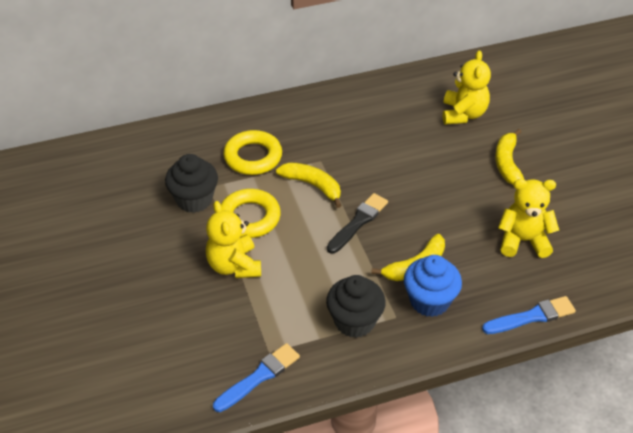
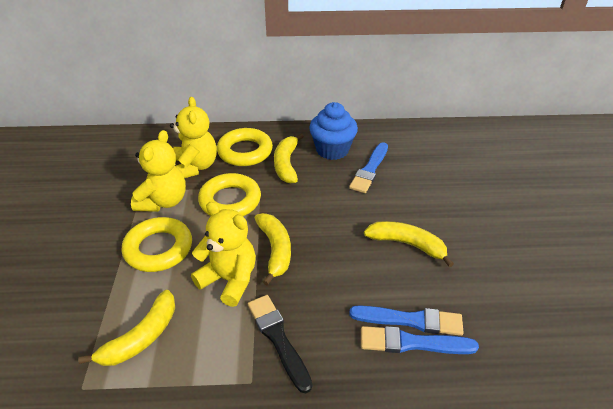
black cupcake: 2 -> 0
blue brush: 2 -> 3
yellow banana: 3 -> 4
yellow ring: 2 -> 3

